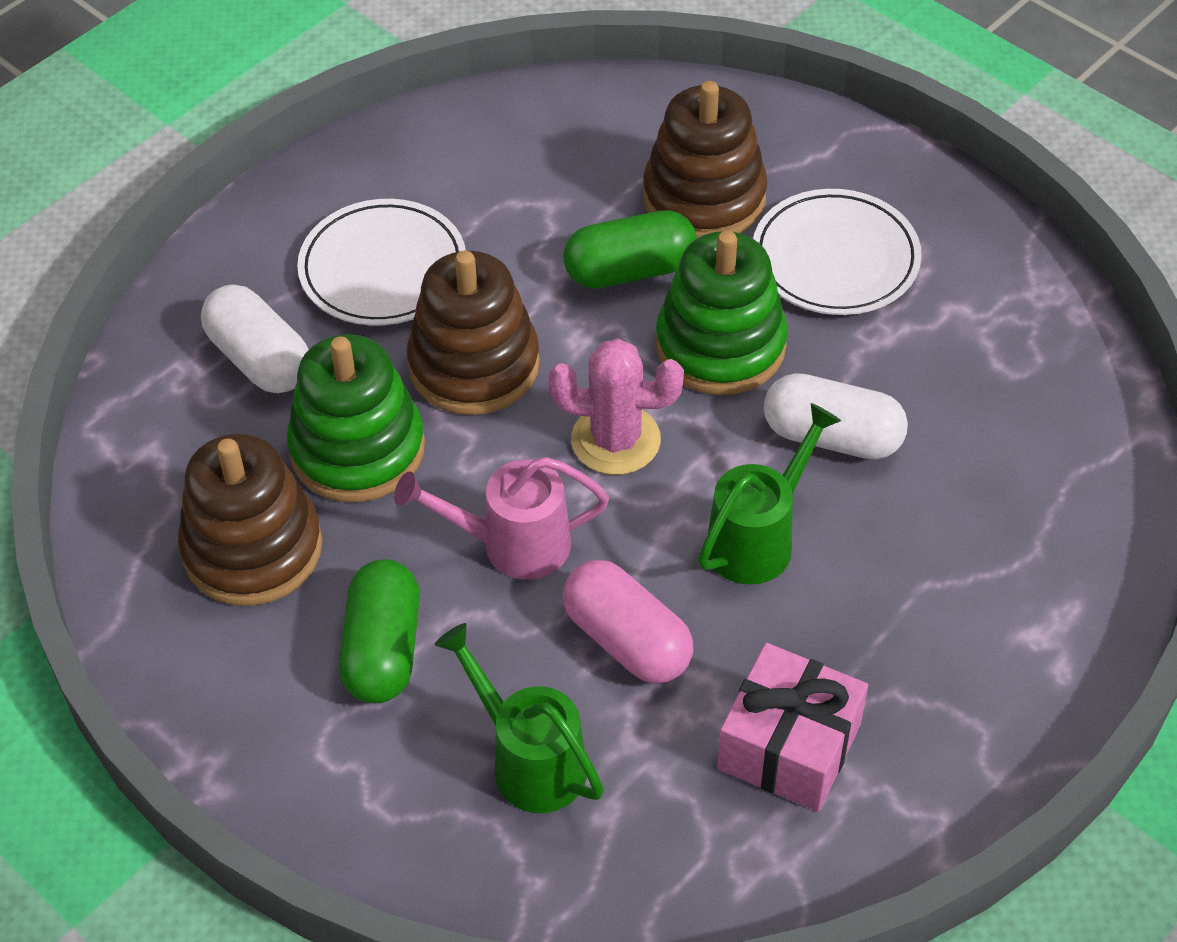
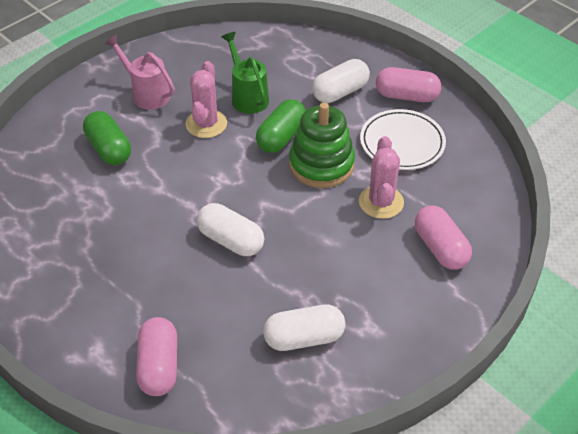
brown stacking toy: 3 -> 0
green stacking toy: 2 -> 1
green watering can: 2 -> 1
pink cactus: 1 -> 2
pink capsule: 1 -> 3
pink gift: 1 -> 0
white capsule: 2 -> 3
white plate: 2 -> 1

